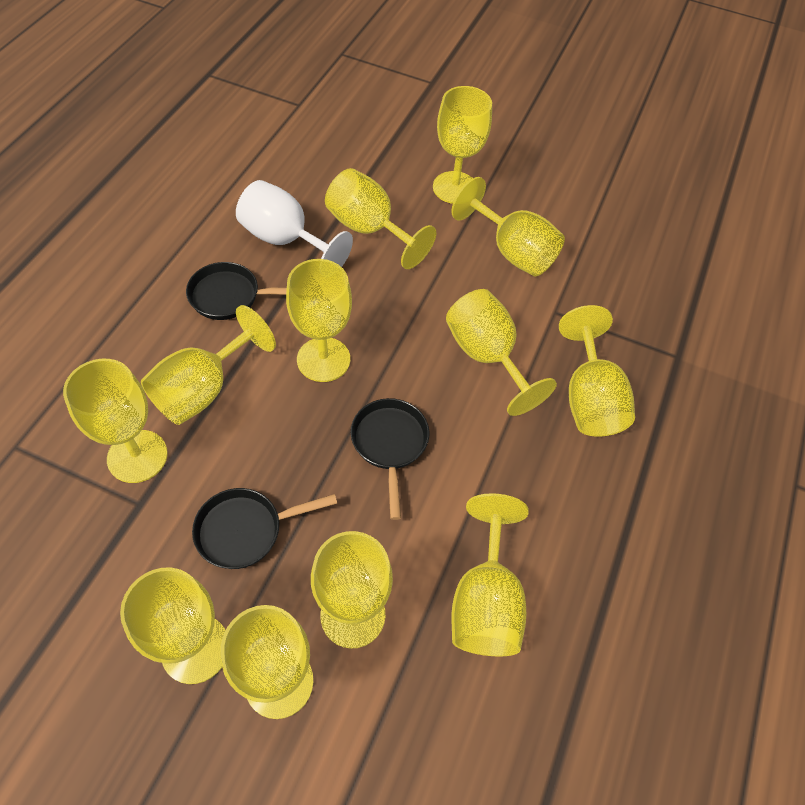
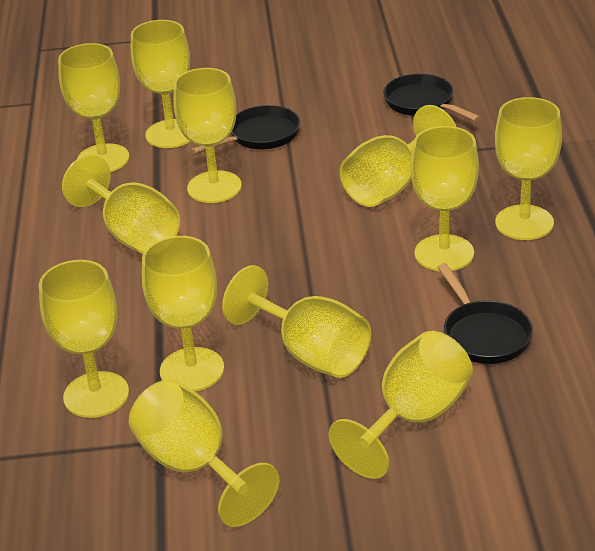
white goblet: 1 -> 0

